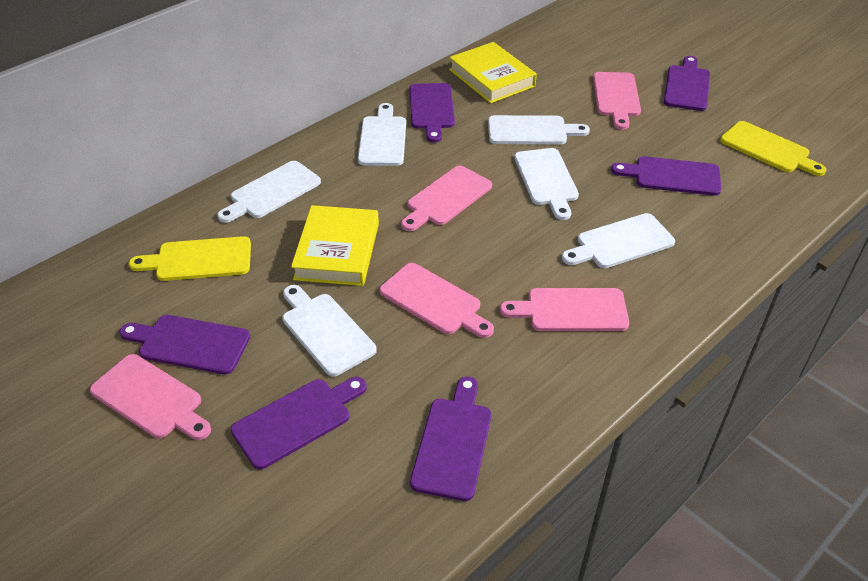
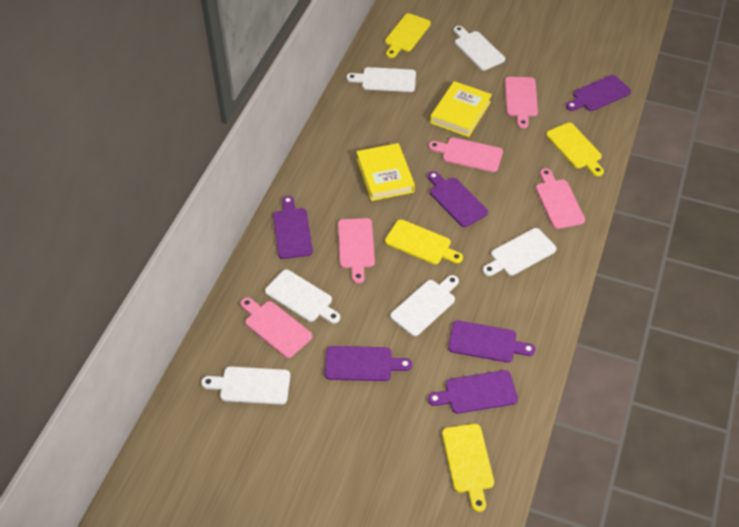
yellow cutting board: 2 -> 4

